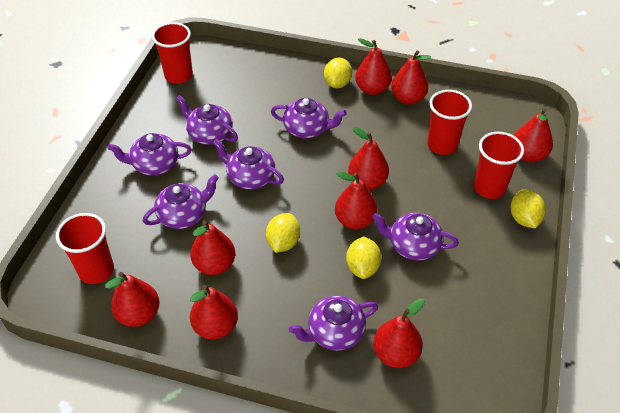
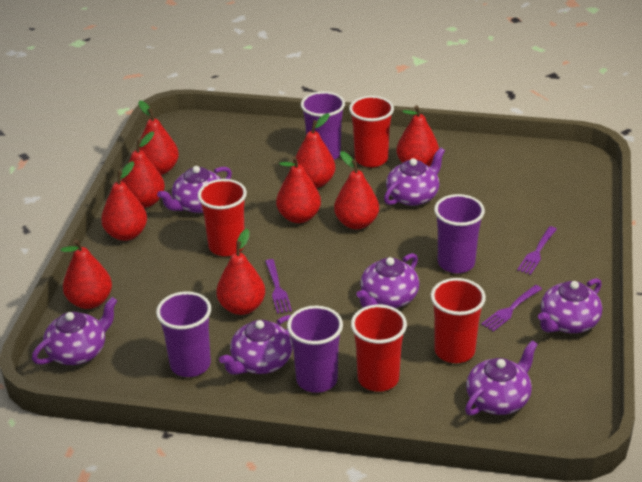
purple cup: 0 -> 4
purple fork: 0 -> 3
yellow lemon: 4 -> 0

